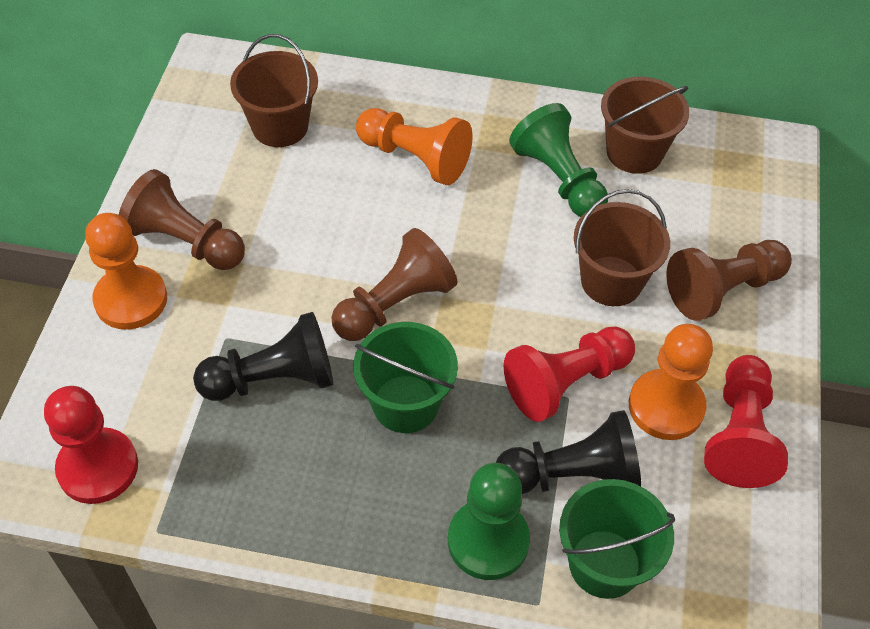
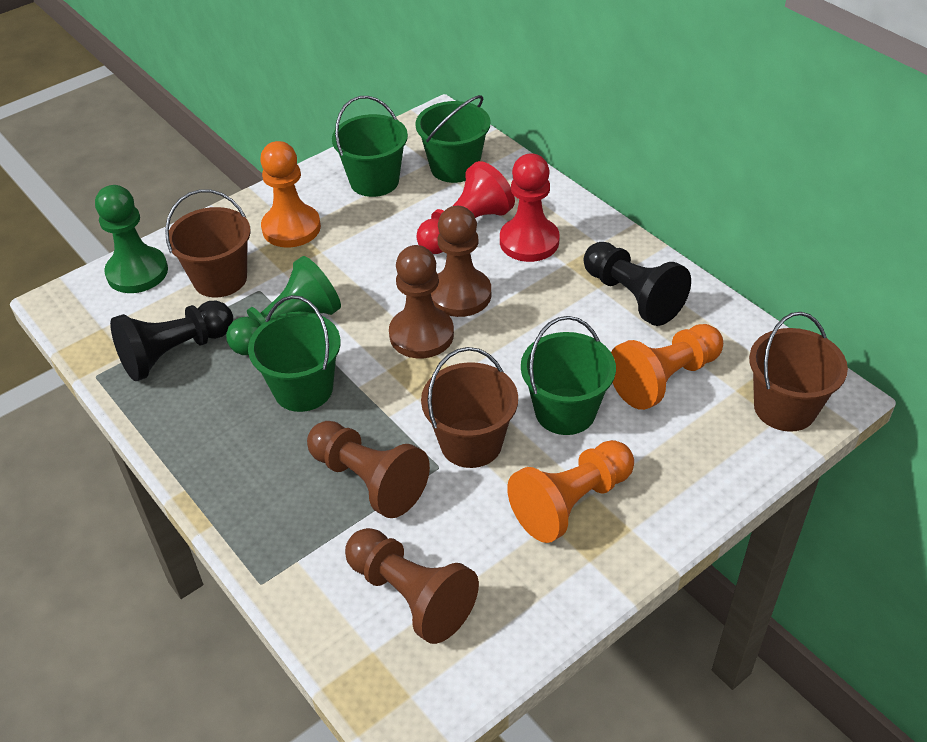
brown pawn: 3 -> 4
green bucket: 2 -> 4
red pawn: 3 -> 2

